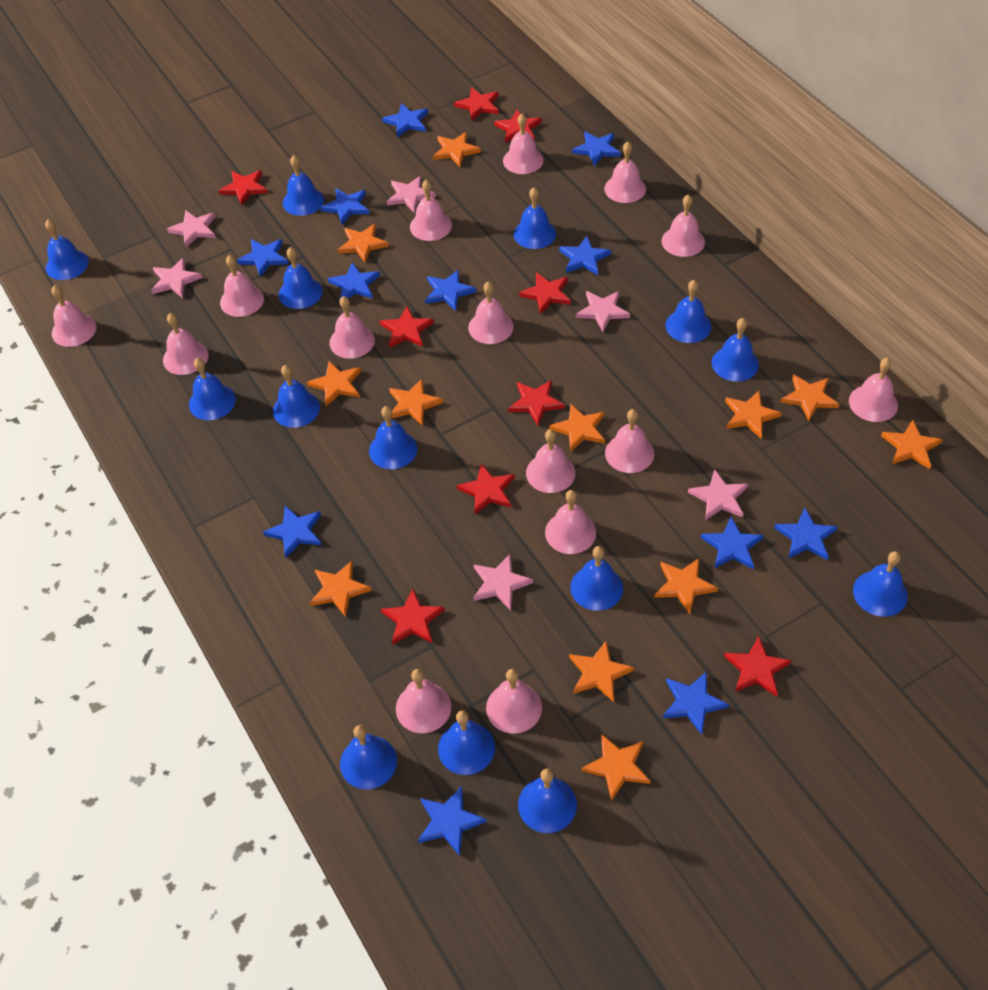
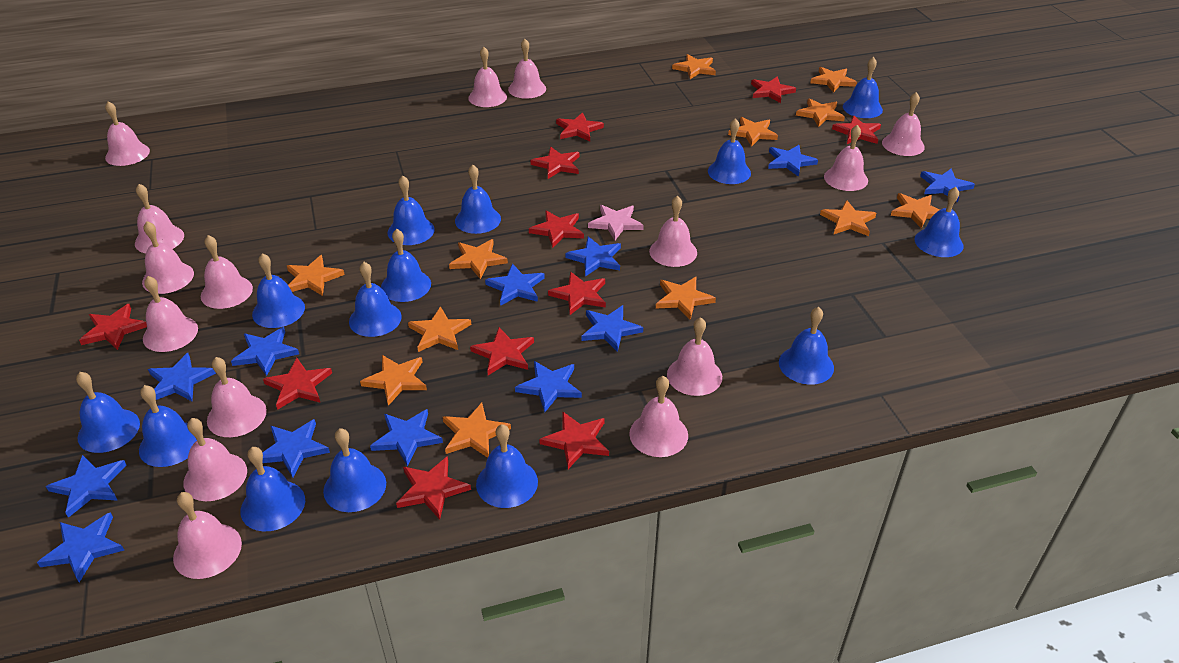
pink star: 6 -> 1
red star: 9 -> 11

